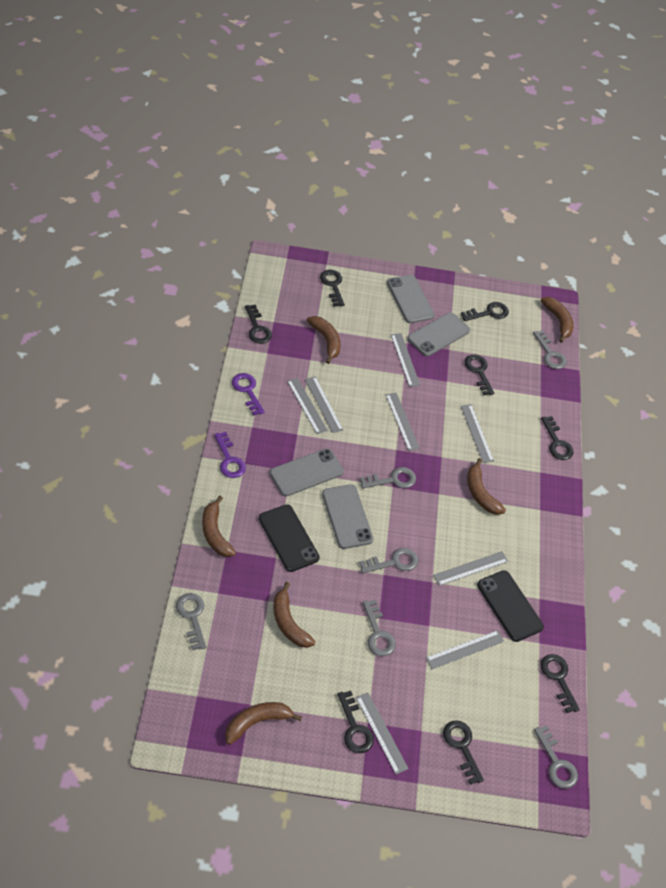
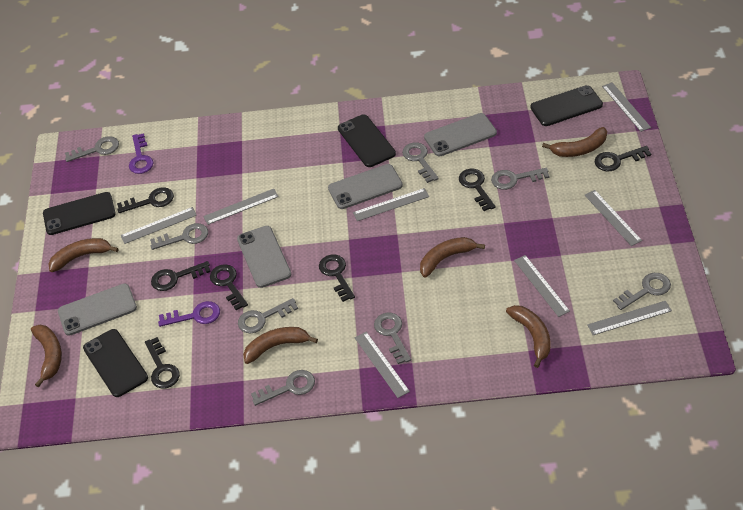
black key: 8 -> 7
black phone: 2 -> 4
grey key: 6 -> 8

